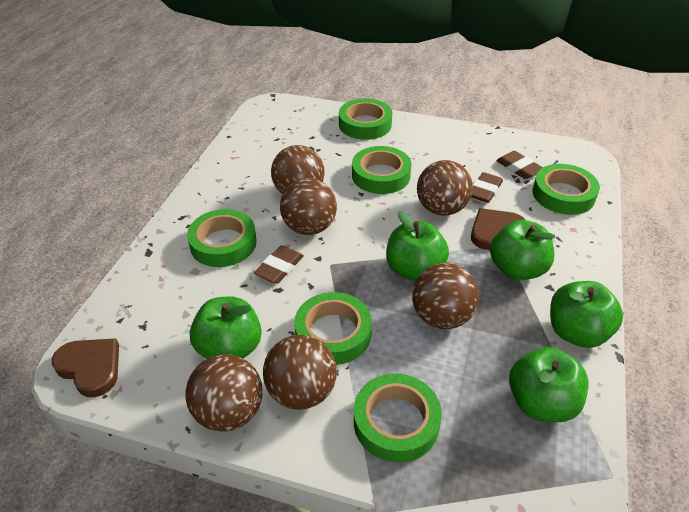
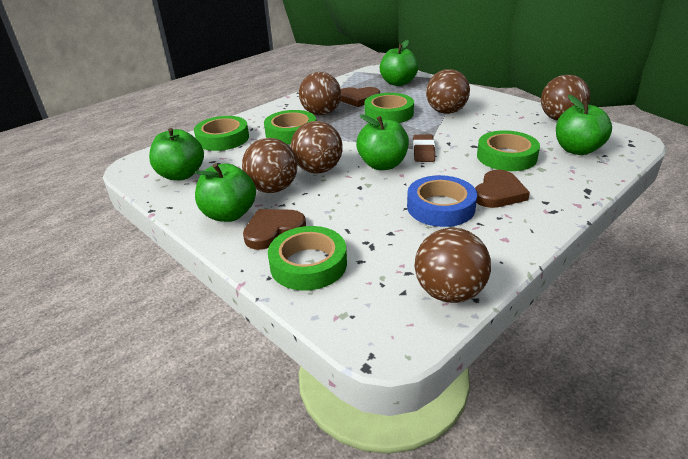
blue tape: 0 -> 1
brown eraser: 3 -> 1
brown heart: 2 -> 3
green tape: 6 -> 5

